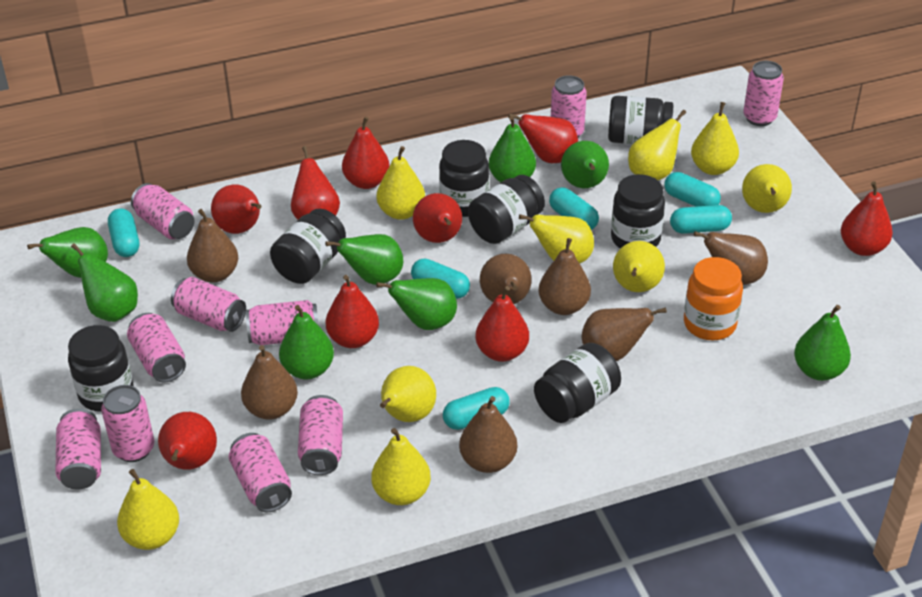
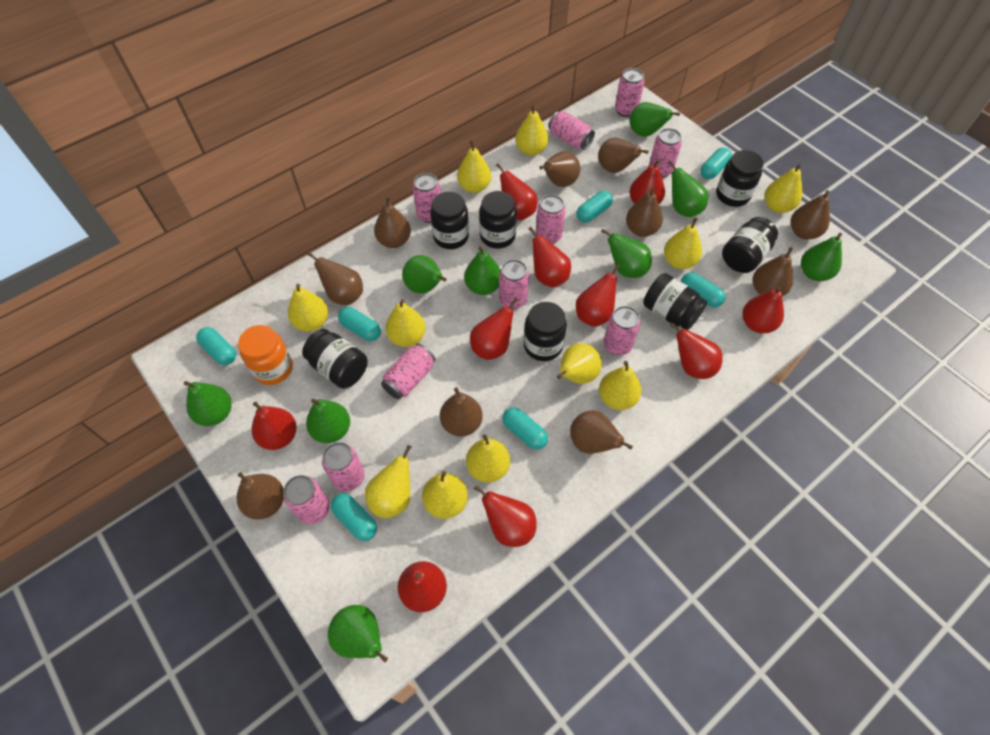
brown pear: 7 -> 10
green pear: 8 -> 9
red pear: 9 -> 10
turquoise capsule: 6 -> 7
yellow pear: 9 -> 11

